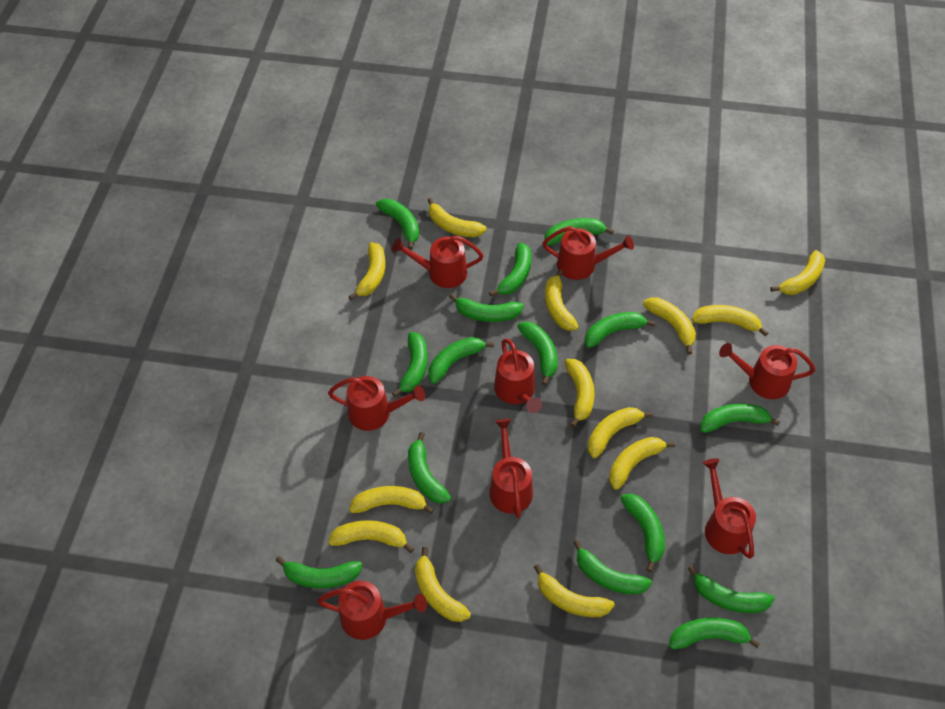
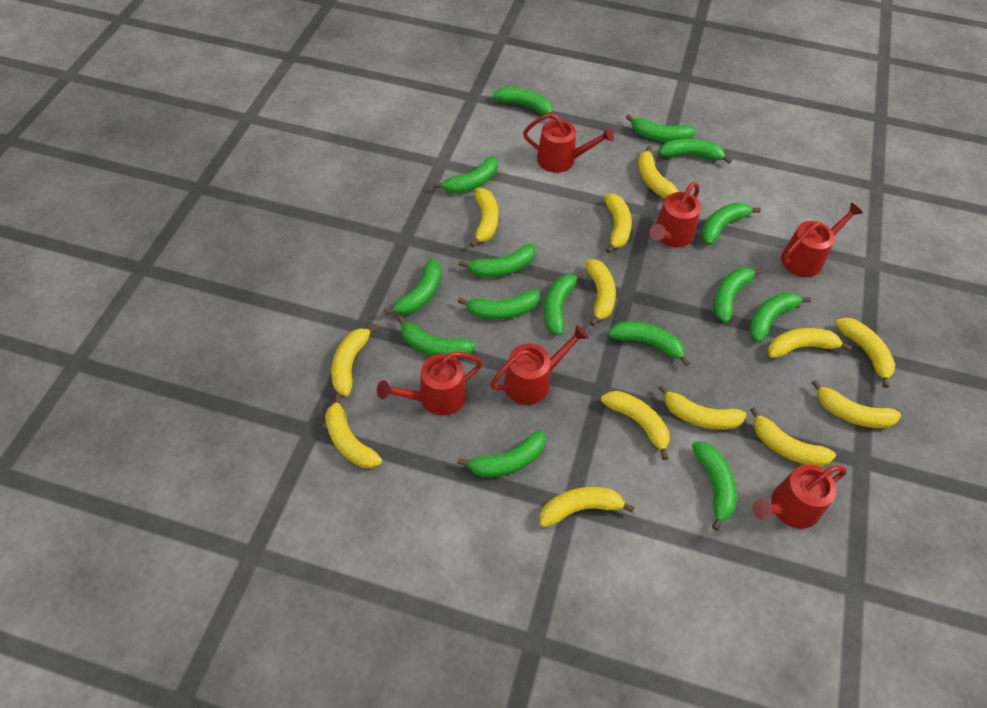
red watering can: 8 -> 6

